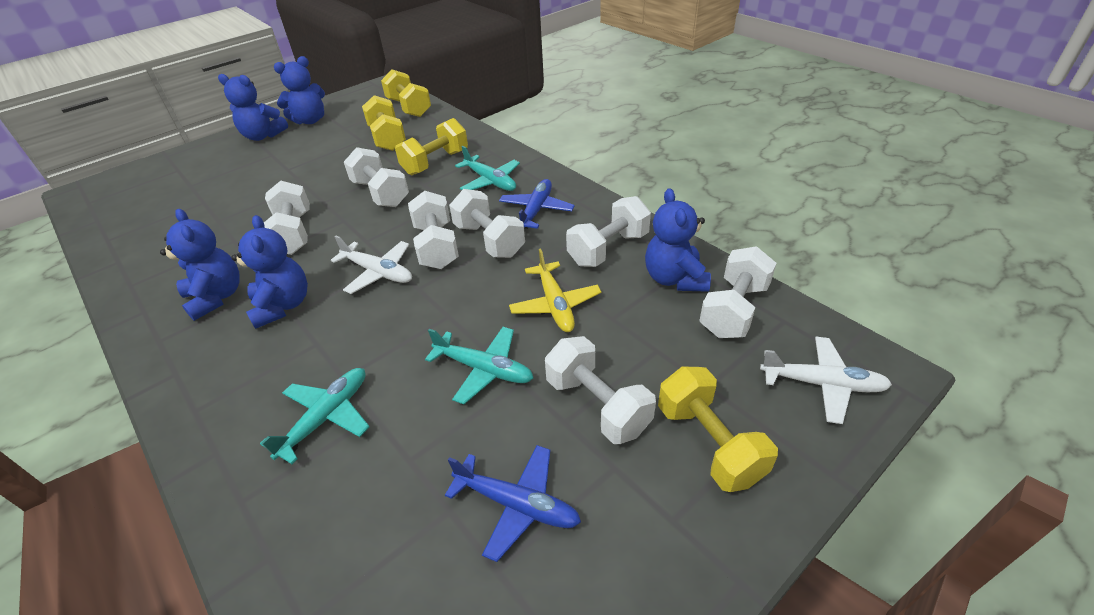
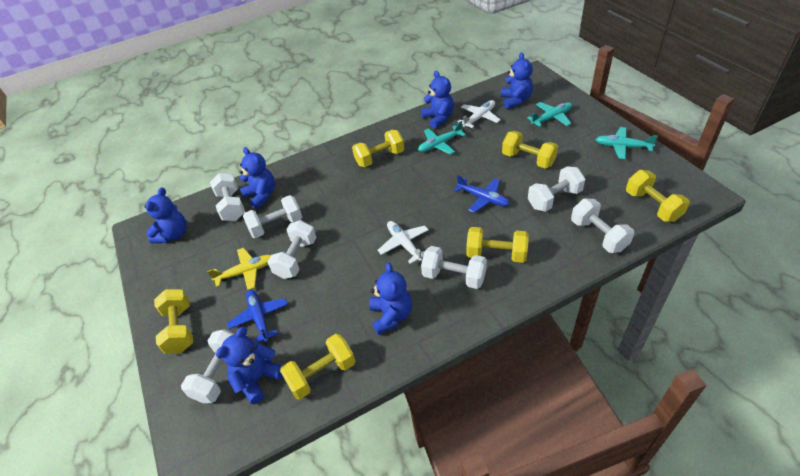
blue teddy bear: 5 -> 6
yellow dumbbell: 4 -> 6

